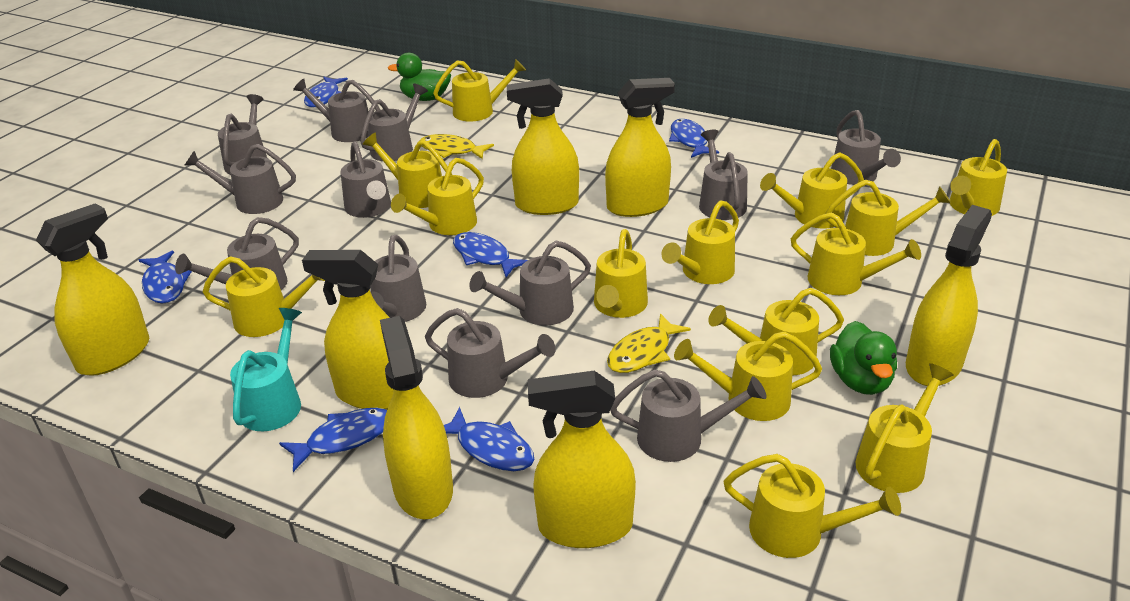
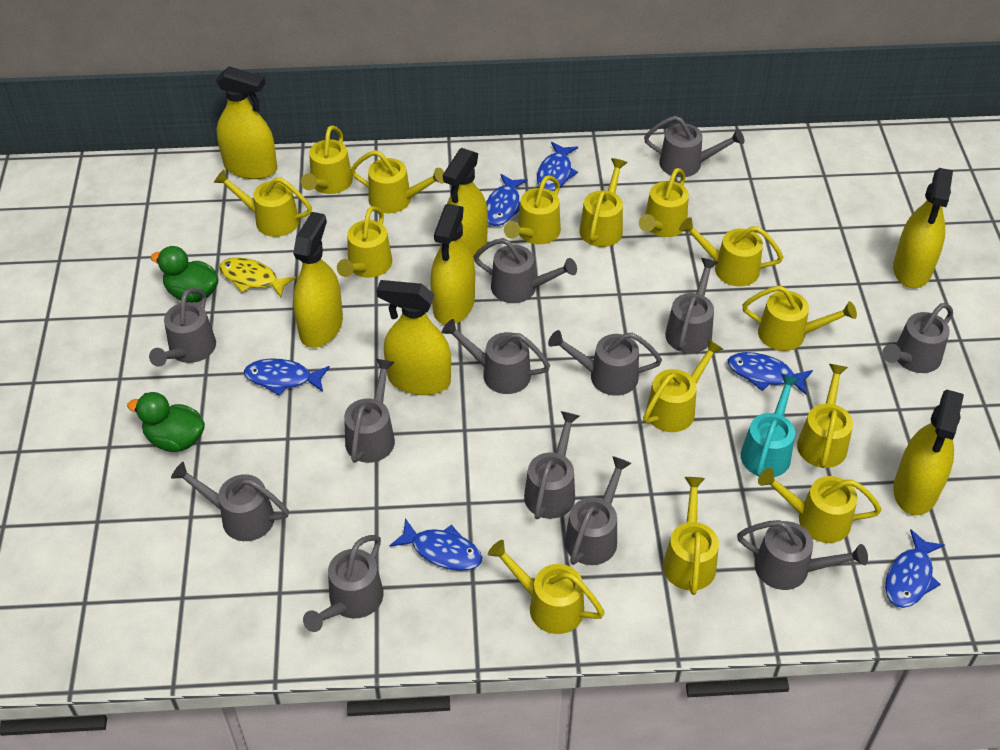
grey watering can: 12 -> 13
yellow fish: 2 -> 1

